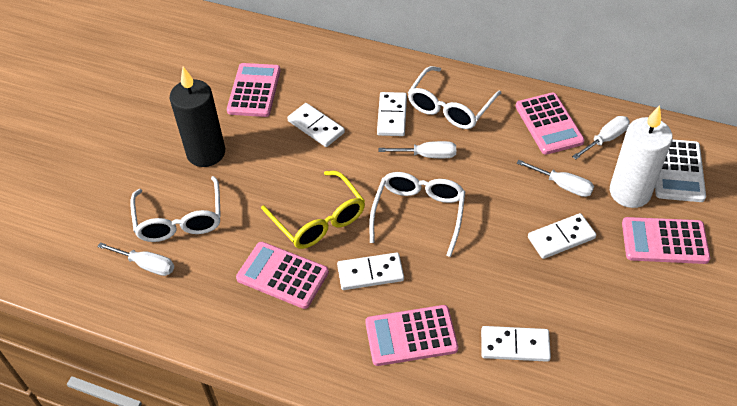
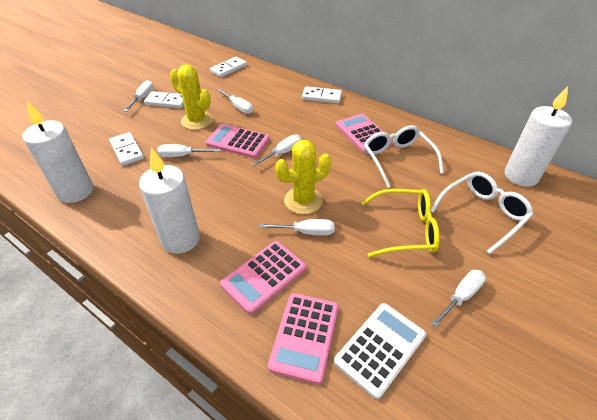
black candle: 1 -> 0
pink calculator: 5 -> 4
white candle: 1 -> 3
white domino: 5 -> 4
white glasses: 3 -> 2
white screwdriver: 4 -> 6
yellow cactus: 0 -> 2

